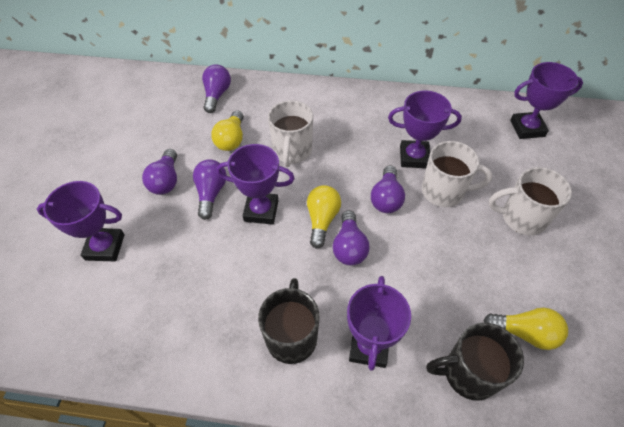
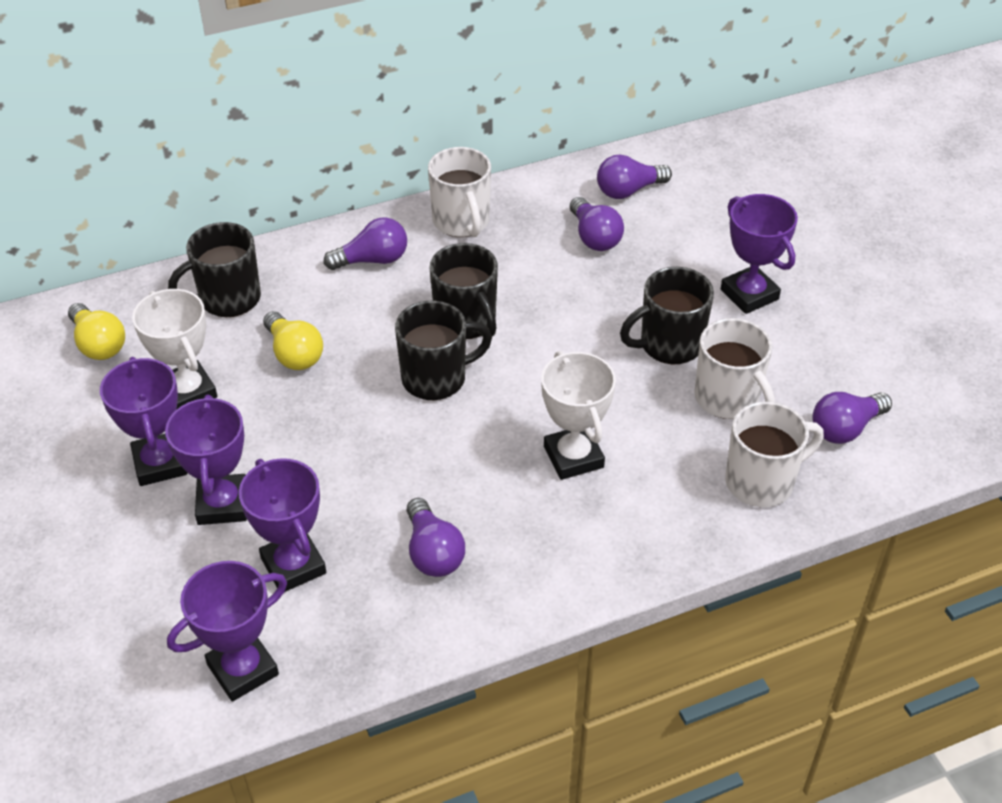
black mug: 2 -> 4
white trophy: 0 -> 2
yellow light bulb: 3 -> 2

